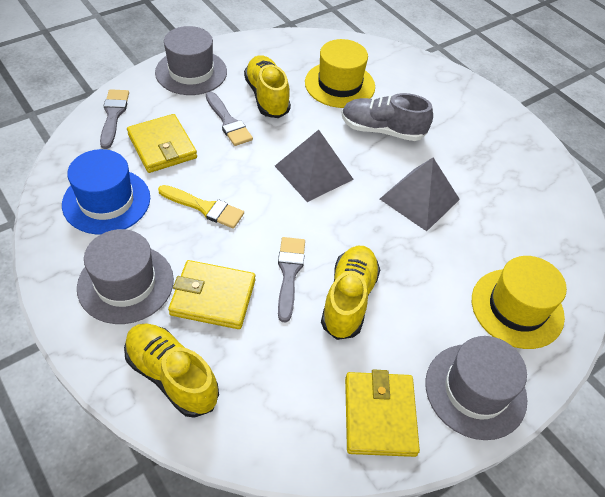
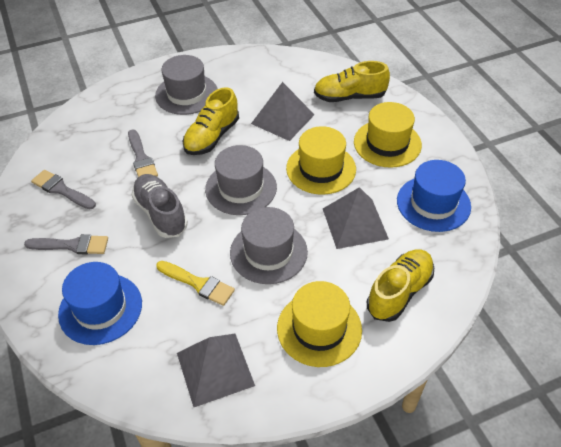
blue hat: 1 -> 2
grey pyramid: 2 -> 3
yellow hat: 2 -> 3
yellow wallet: 3 -> 0

